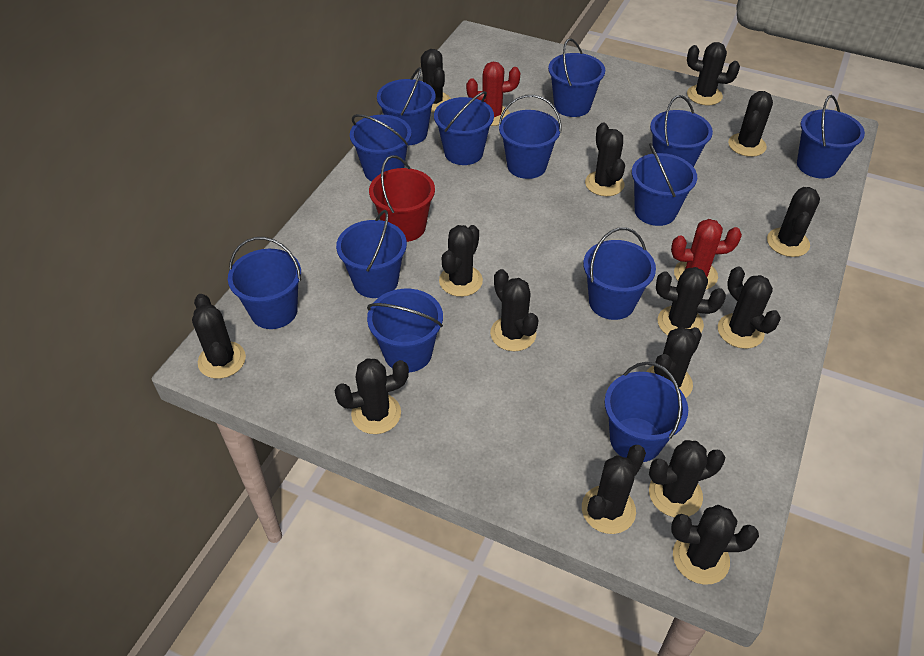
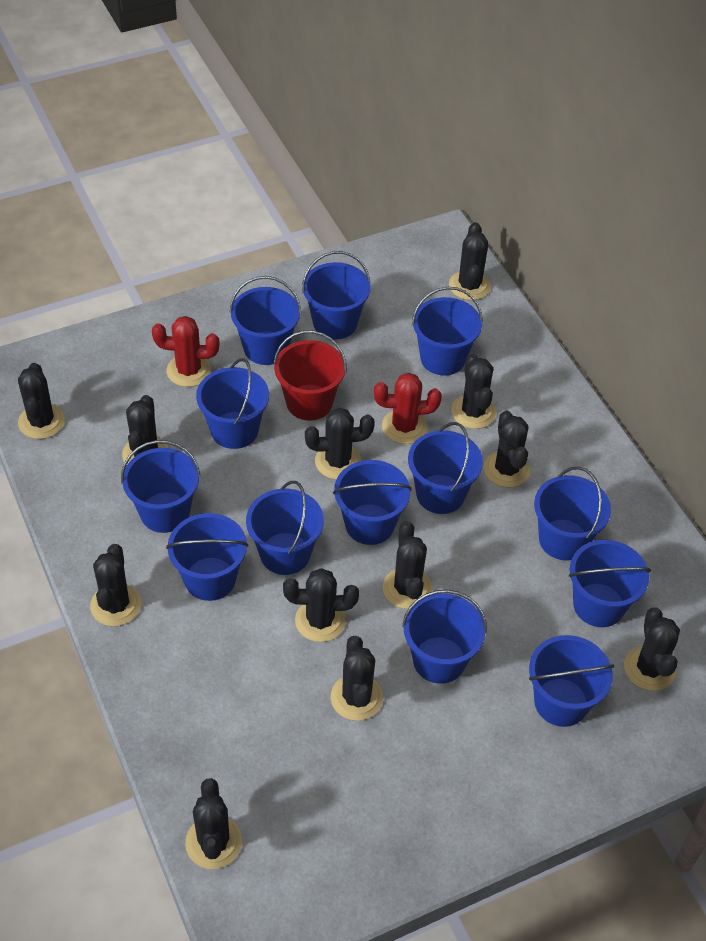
black cactus: 15 -> 12

